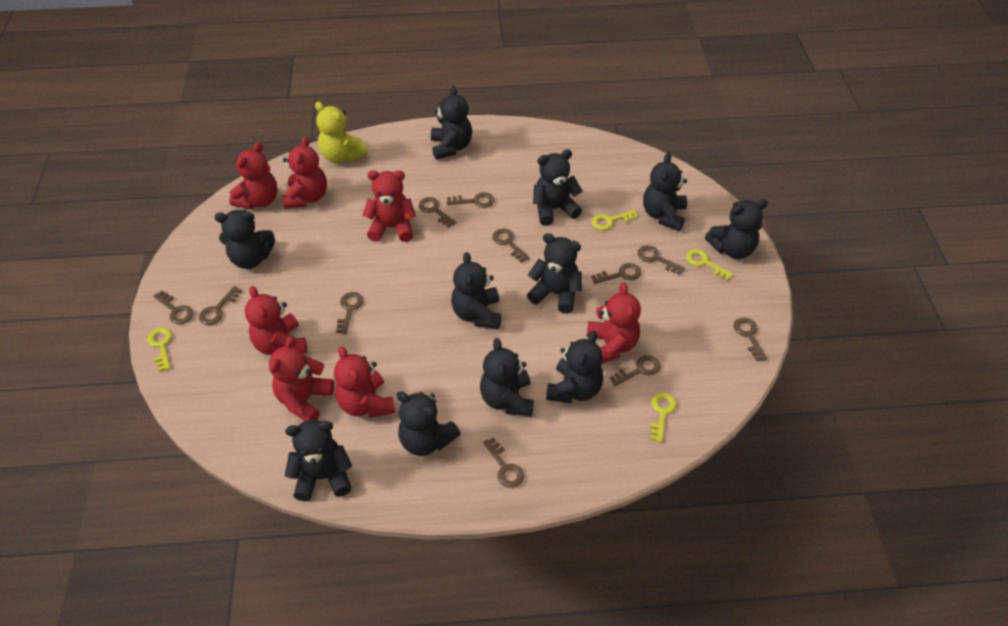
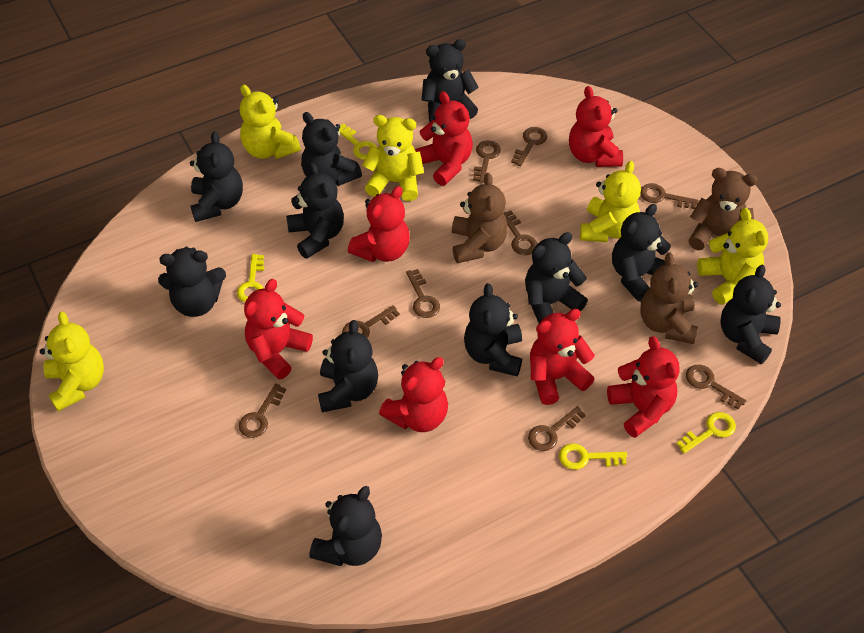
brown key: 11 -> 9
brown teddy bear: 0 -> 3
yellow teddy bear: 1 -> 5

